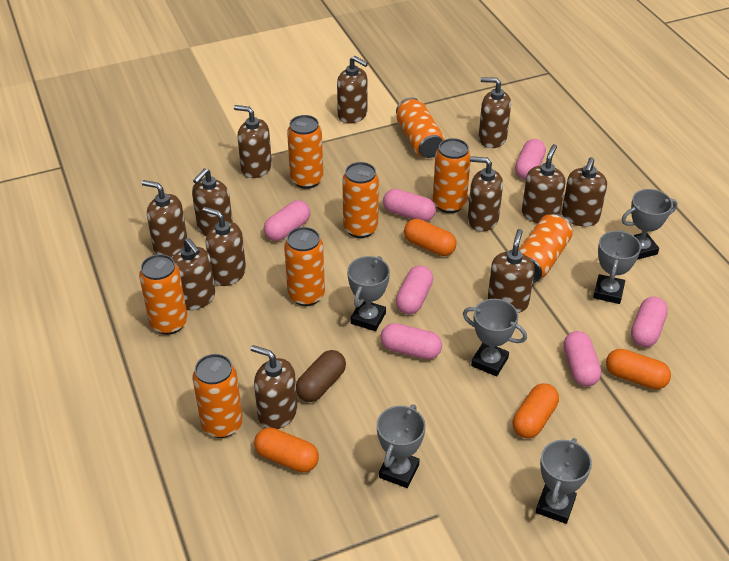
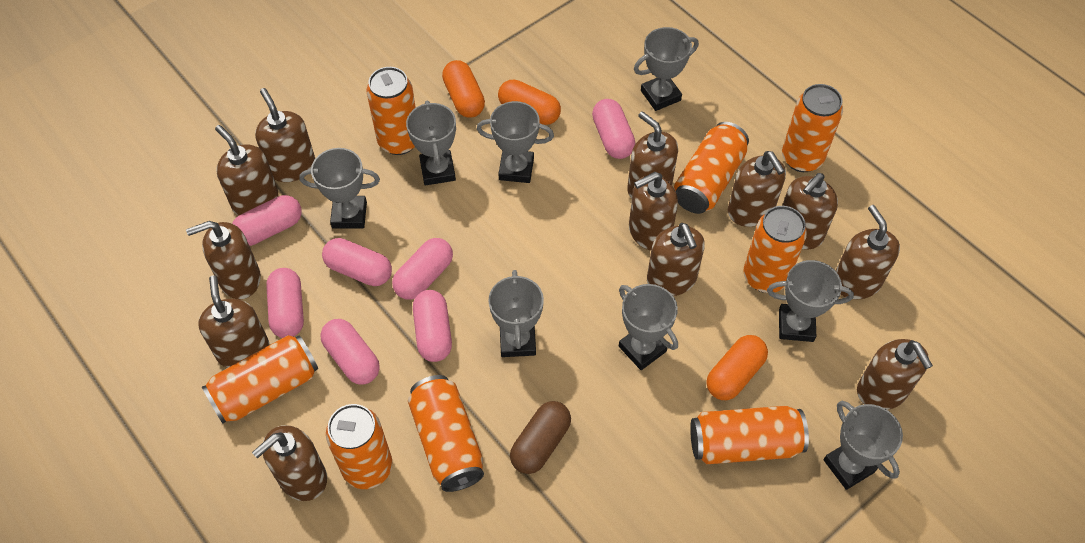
grey trophy: 6 -> 8
orange capsule: 4 -> 3

